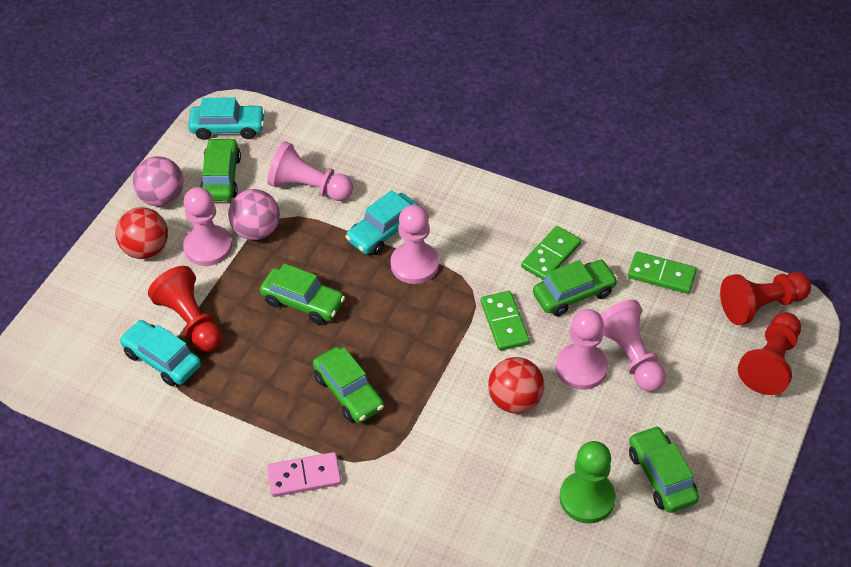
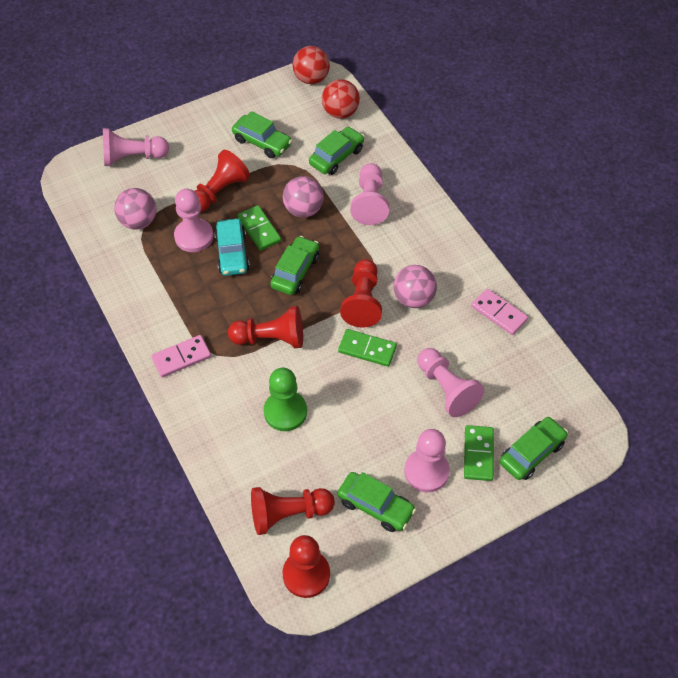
pink ball: 2 -> 3
pink domino: 1 -> 2
red pawn: 3 -> 5
turquoise car: 3 -> 1

